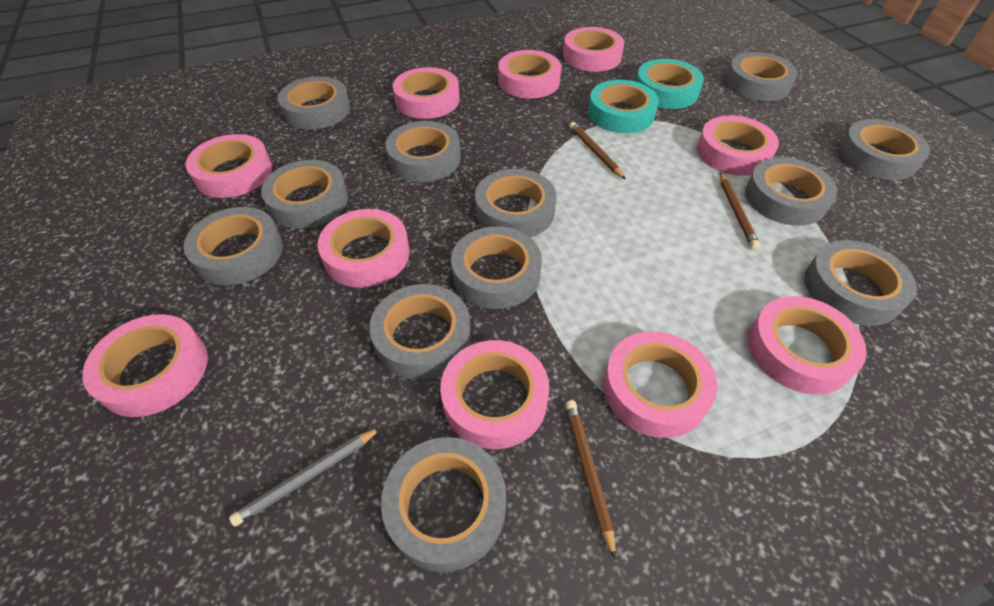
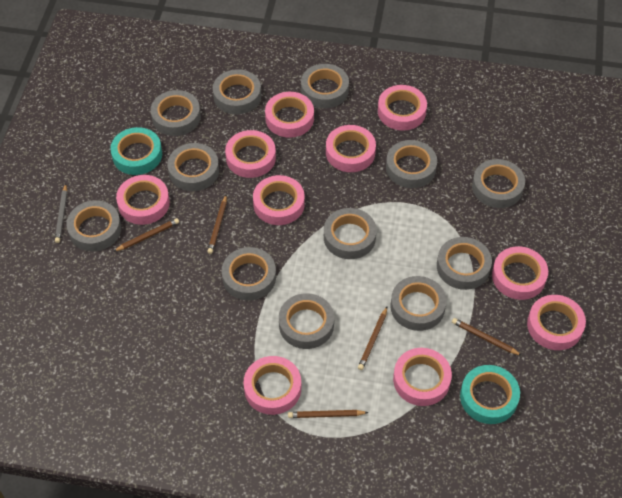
brown pencil: 3 -> 5

